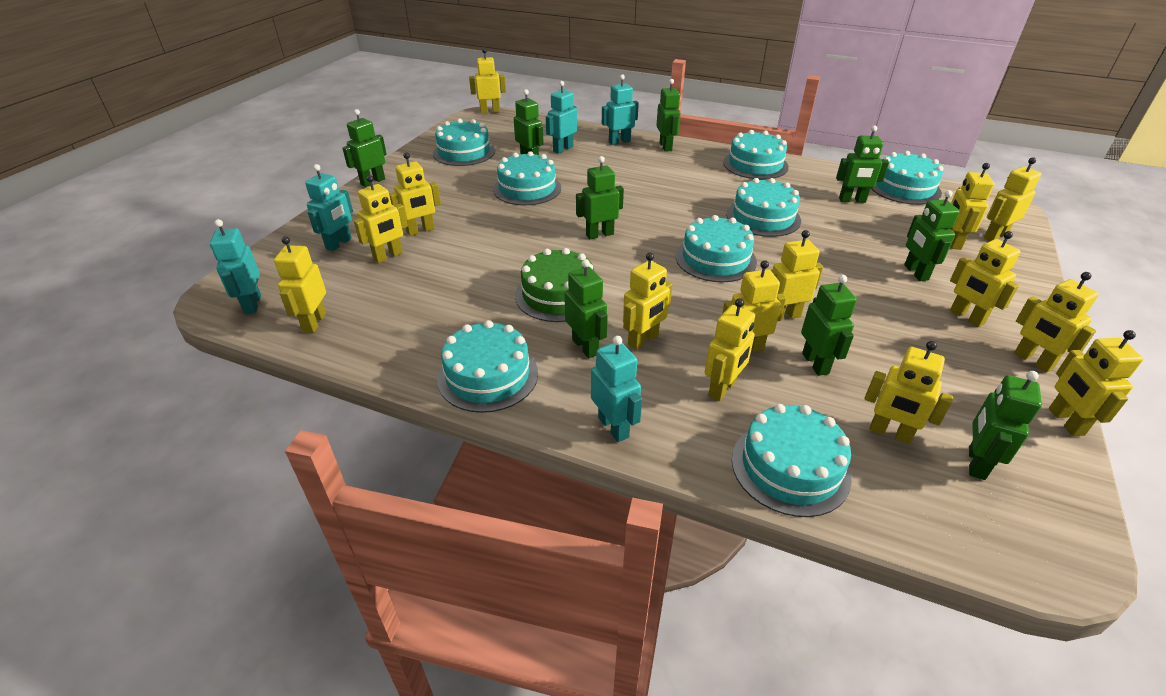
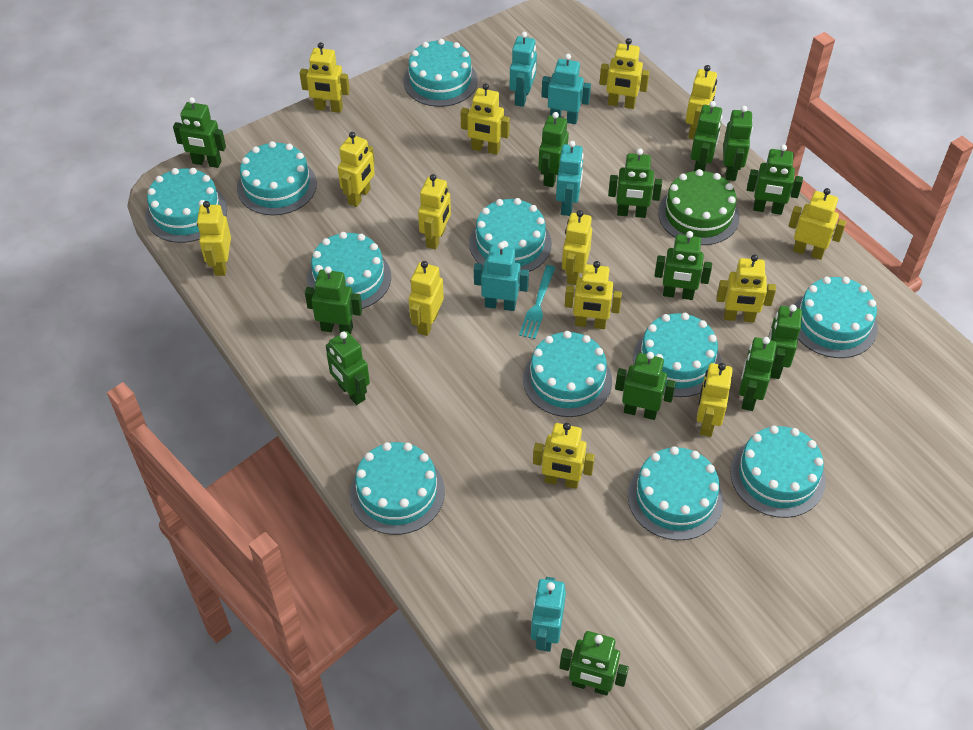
green robot: 9 -> 13
turquoise cake: 8 -> 11
turquoise fork: 0 -> 1

